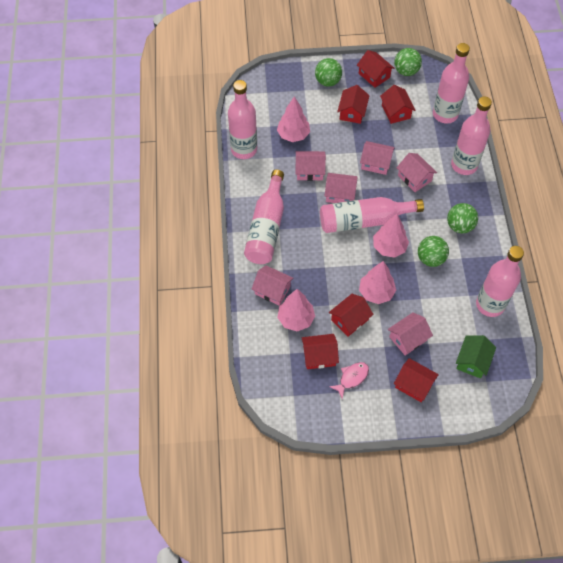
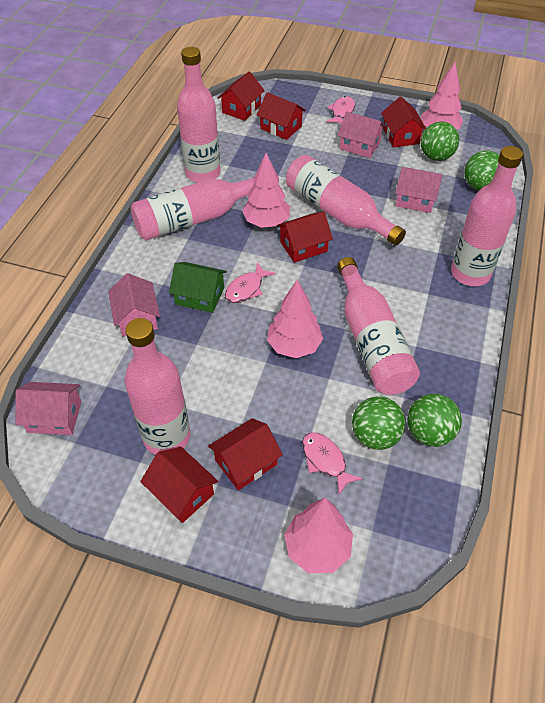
pink fish: 1 -> 3
pink house: 6 -> 4

